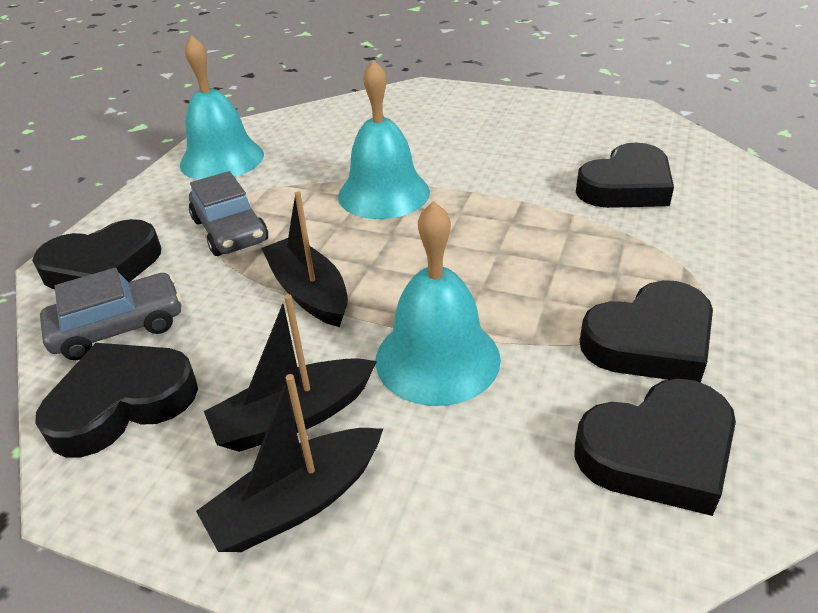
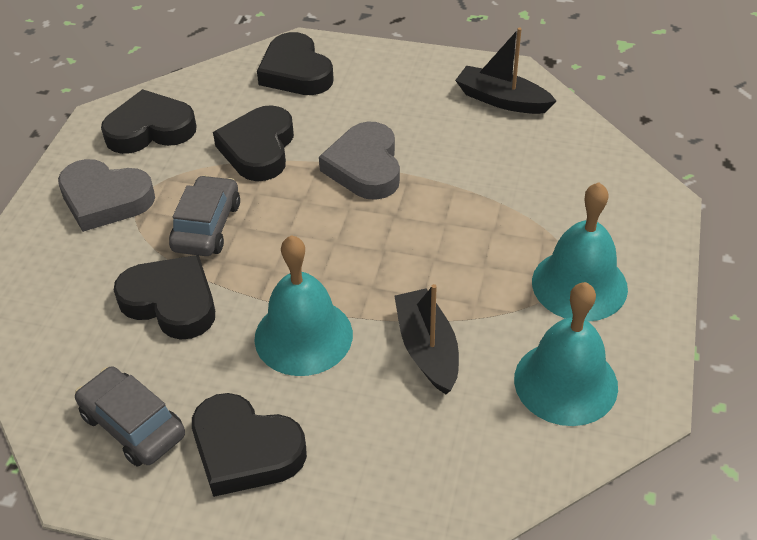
black boat: 3 -> 2
grey heart: 0 -> 2

